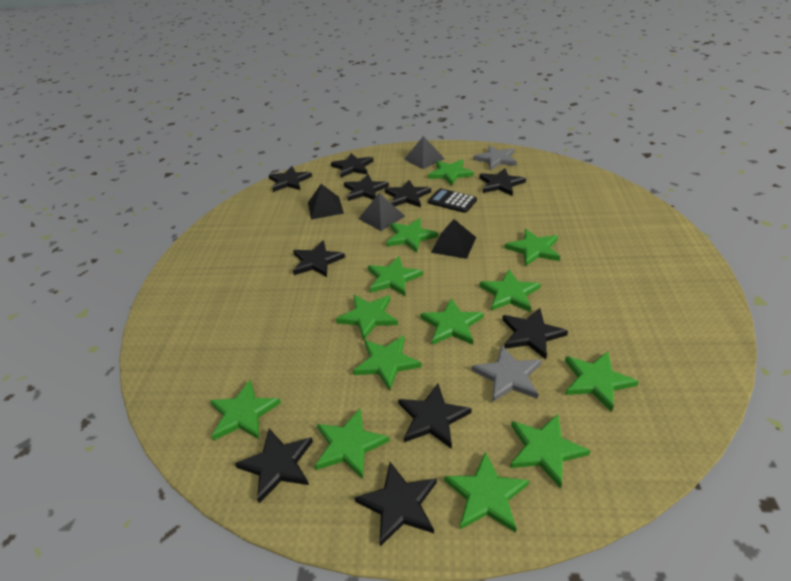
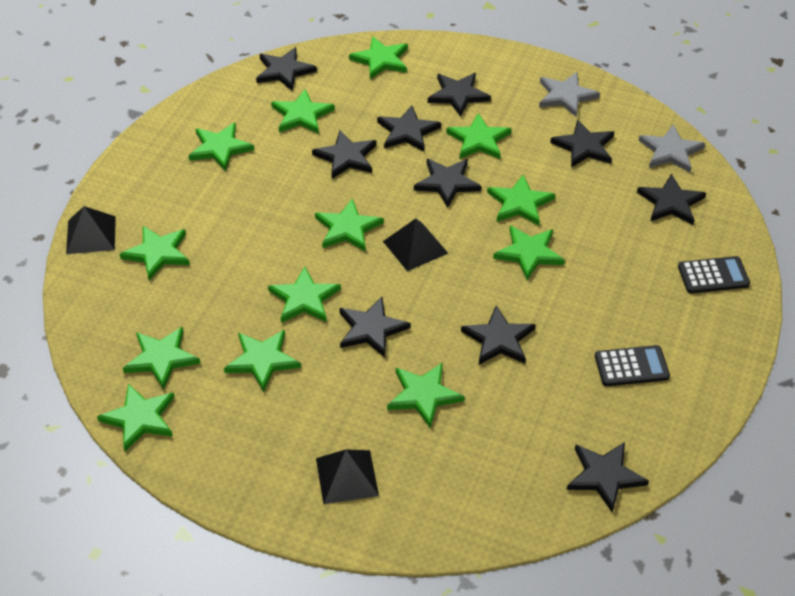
black calculator: 1 -> 2
black pyramid: 4 -> 3

